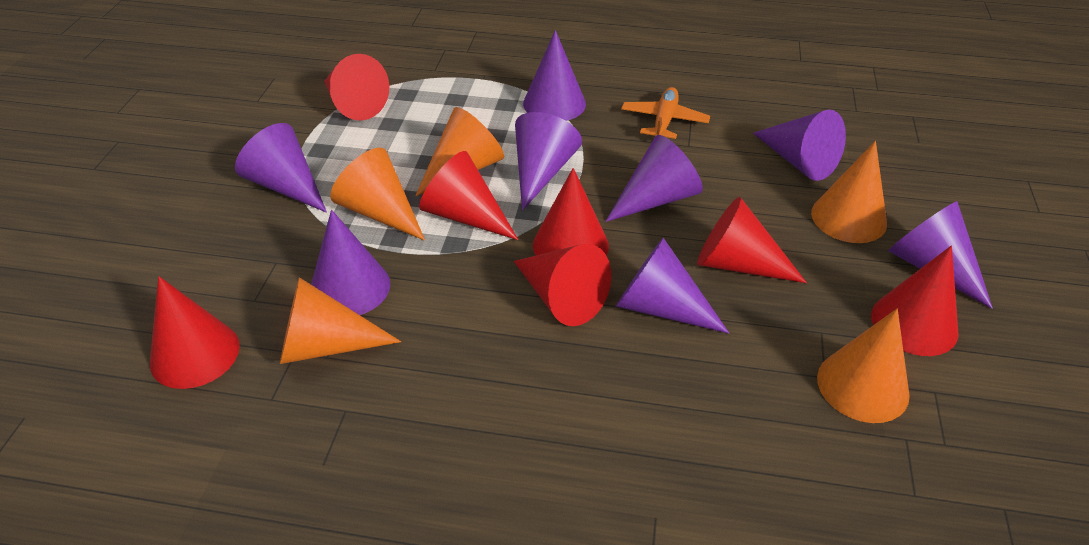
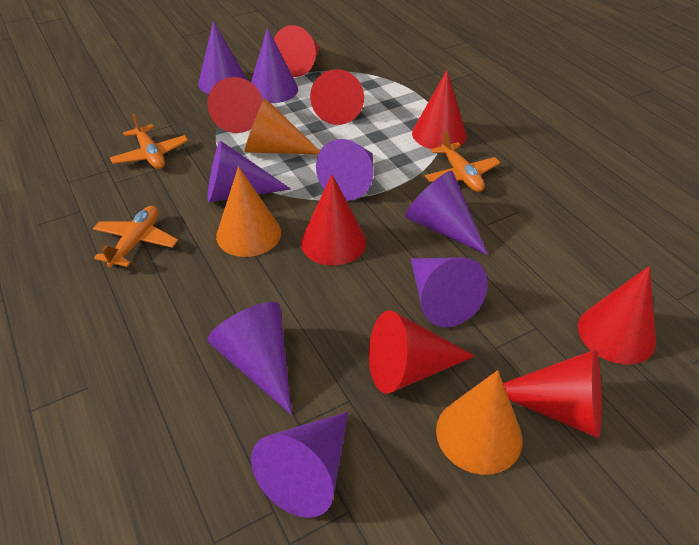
orange cone: 5 -> 3
orange plane: 1 -> 3
red cone: 7 -> 8

